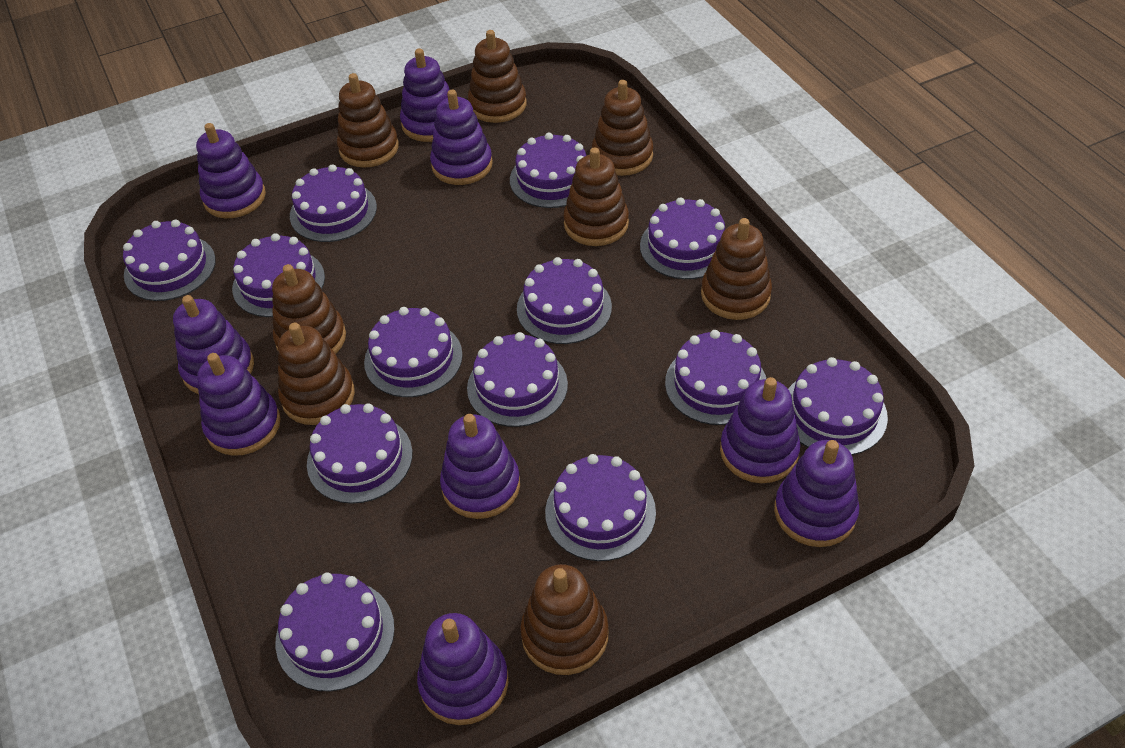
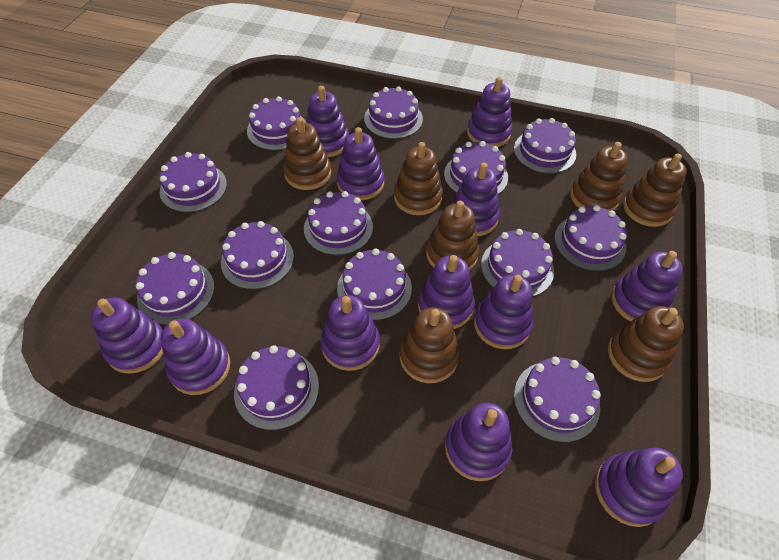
brown stacking toy: 8 -> 7
purple stacking toy: 9 -> 12

